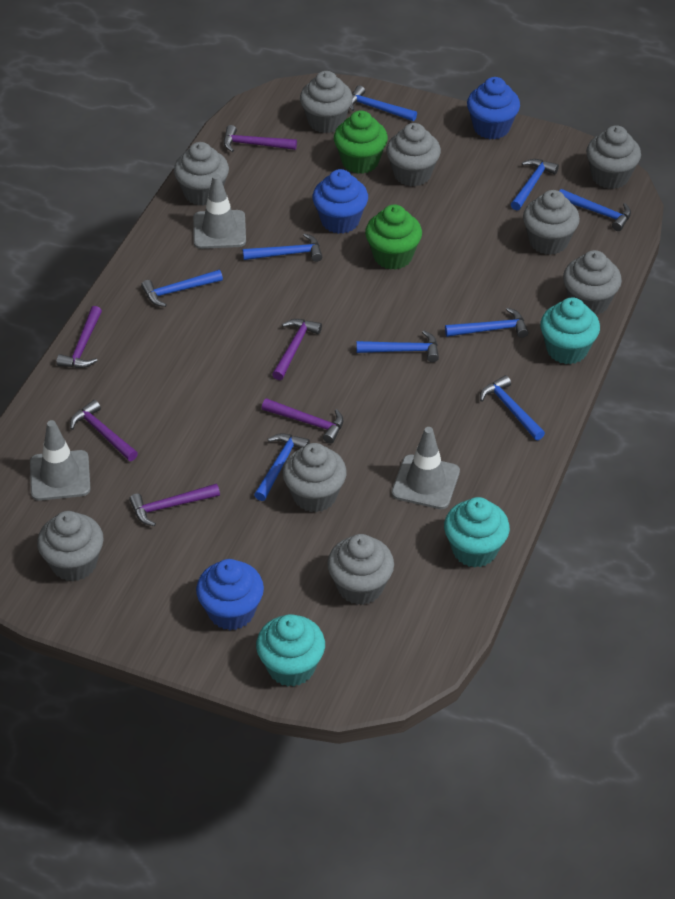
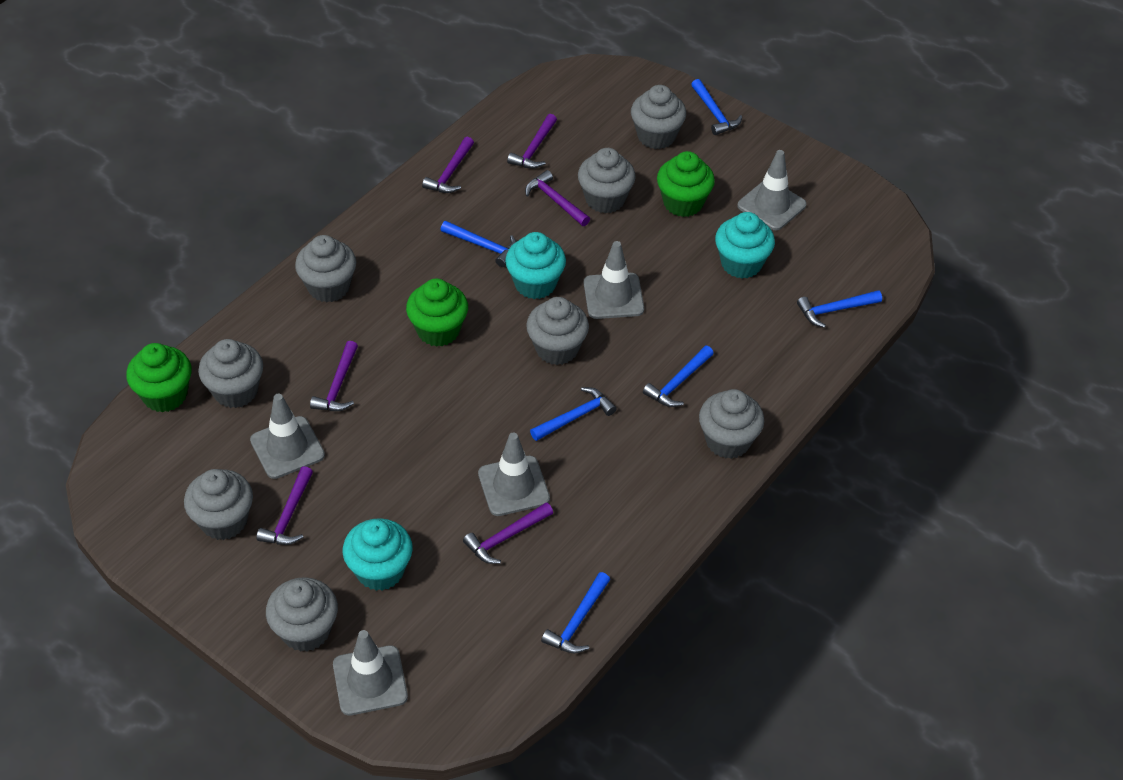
blue cupcake: 3 -> 0
blue hammer: 9 -> 6
green cupcake: 2 -> 3
grey cupcake: 9 -> 8
grey traffic cone: 3 -> 5

